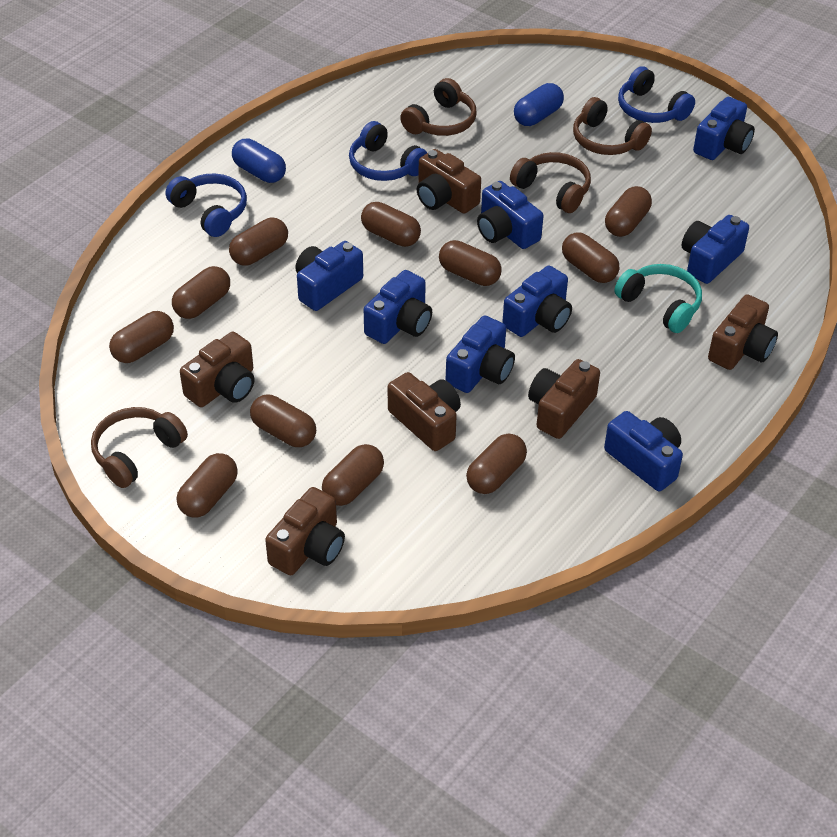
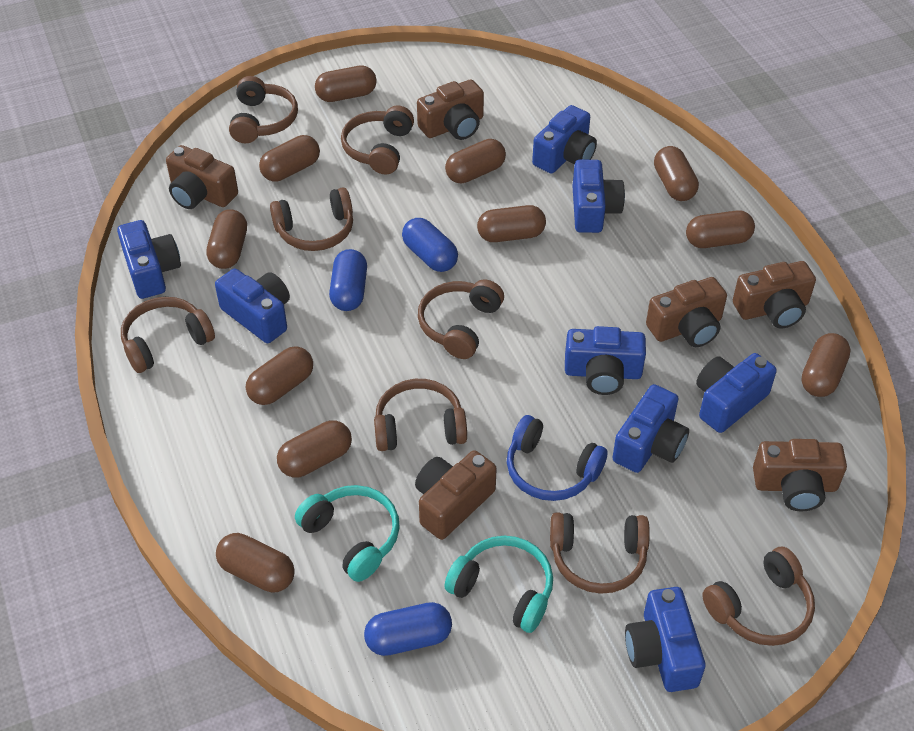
blue capsule: 2 -> 3
blue headphones: 3 -> 1
brown headphones: 4 -> 8
turquoise headphones: 1 -> 2

